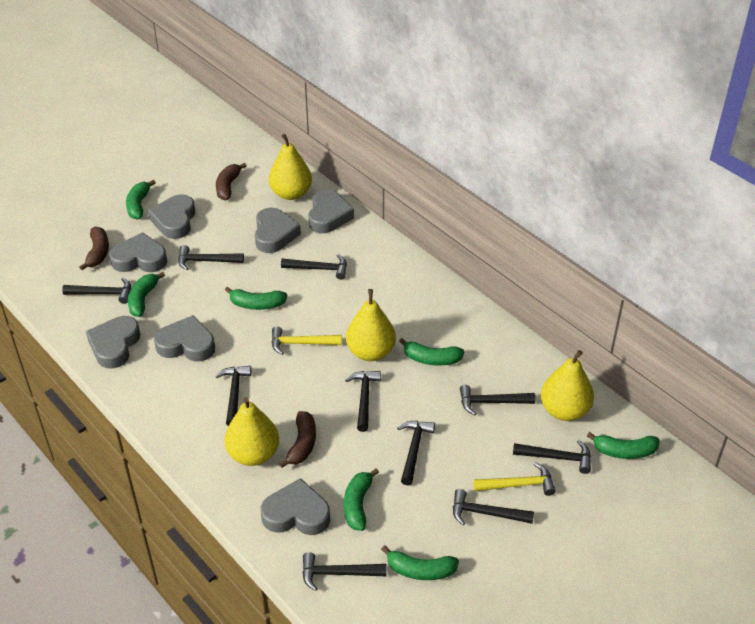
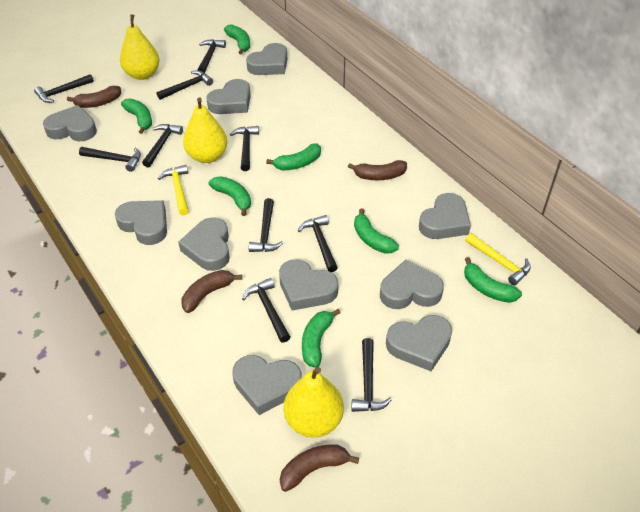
brown banana: 3 -> 4
grey heart: 7 -> 10
yellow pear: 4 -> 3

